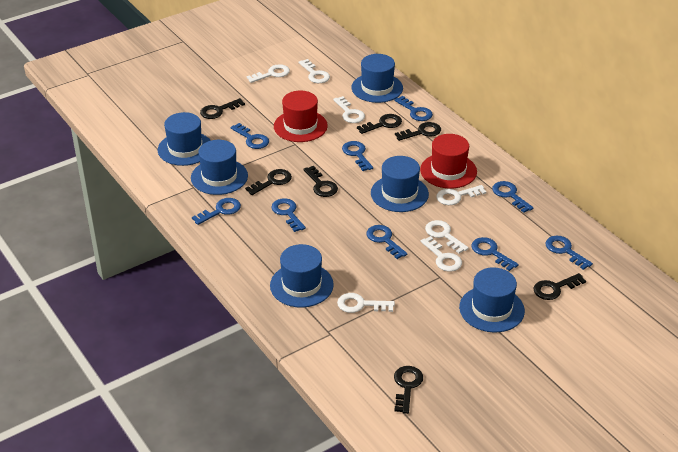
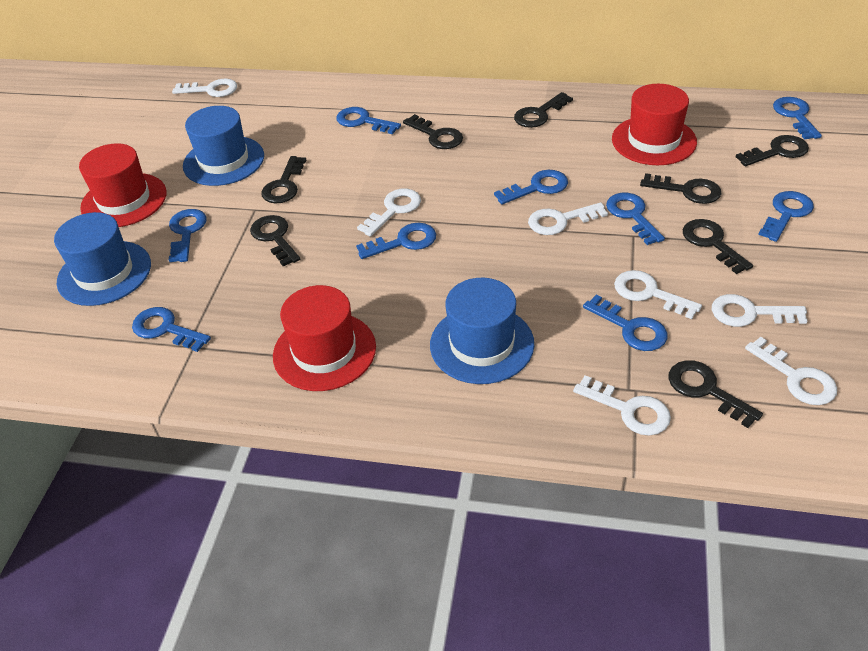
black key: 7 -> 8
blue hat: 6 -> 3
red hat: 2 -> 3

